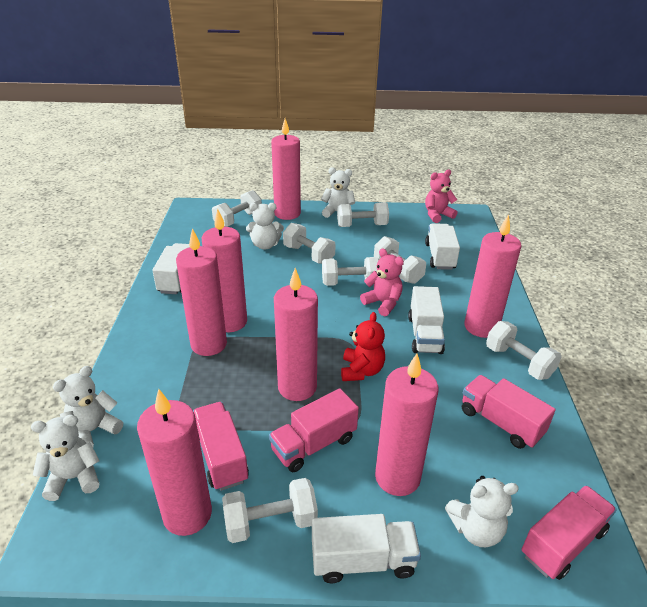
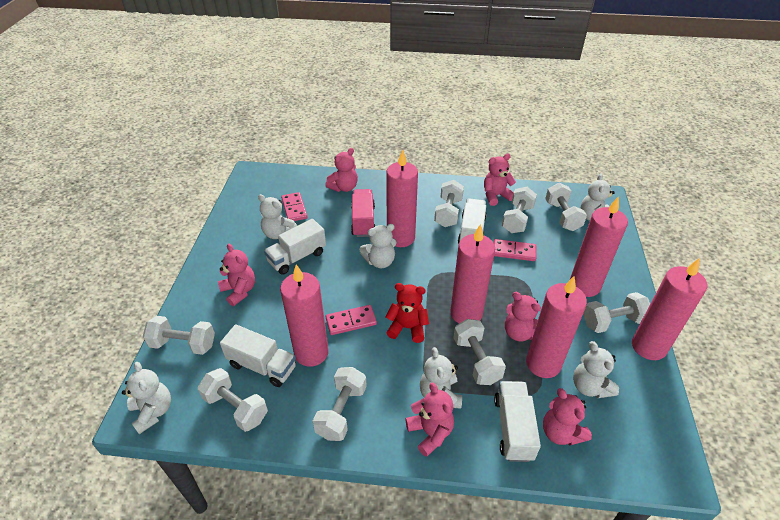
pink candle: 7 -> 6
pink domino: 0 -> 3
pink teddy bear: 2 -> 6
pink truck: 4 -> 1
white dumbbell: 7 -> 8
white teddy bear: 5 -> 6

